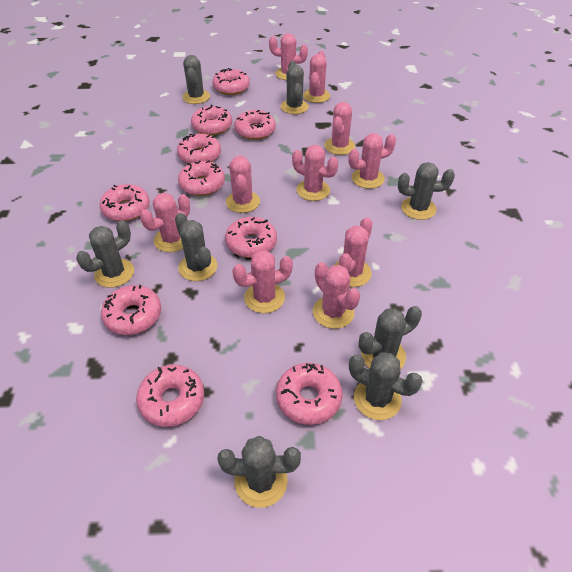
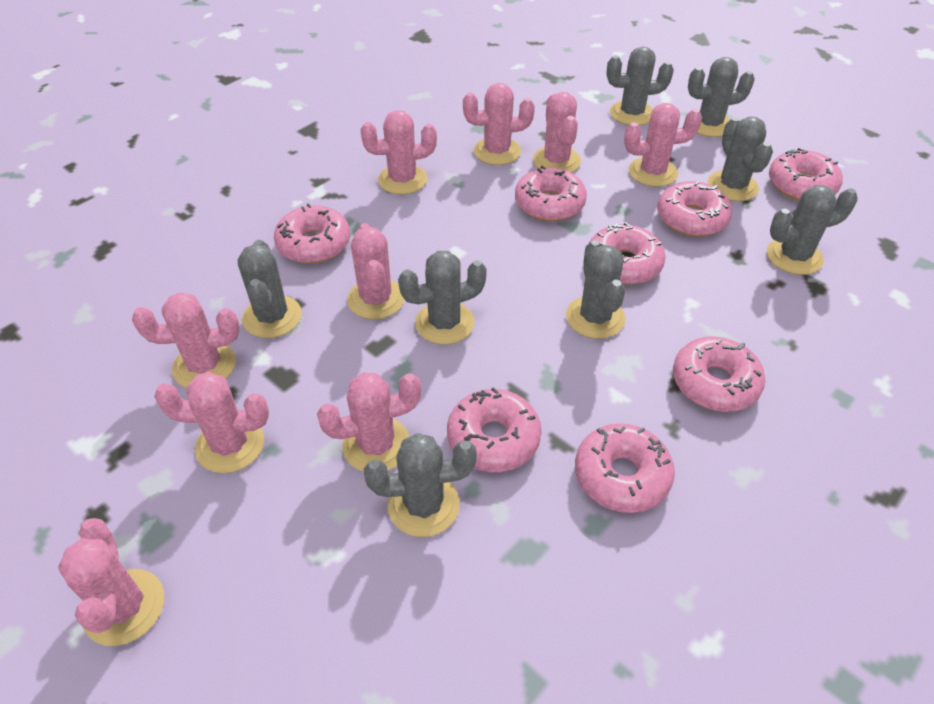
pink cactus: 10 -> 9
pink donut: 10 -> 8

